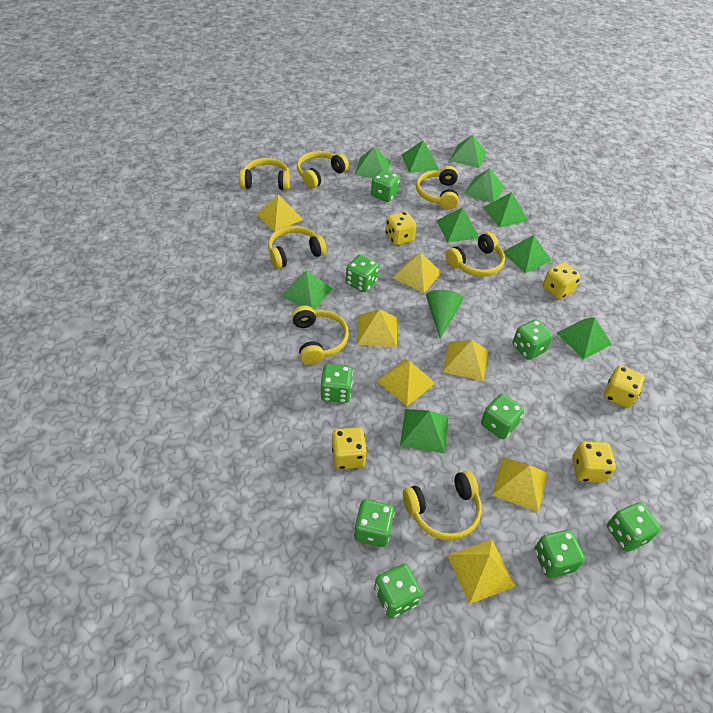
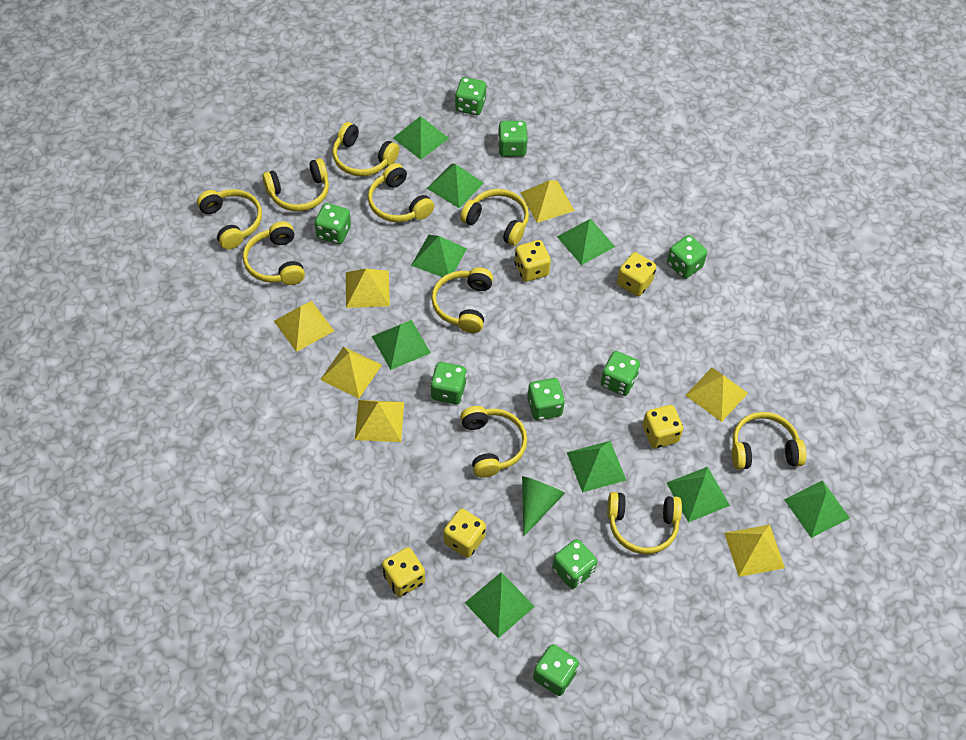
green pyramid: 10 -> 9
yellow headphones: 7 -> 10

